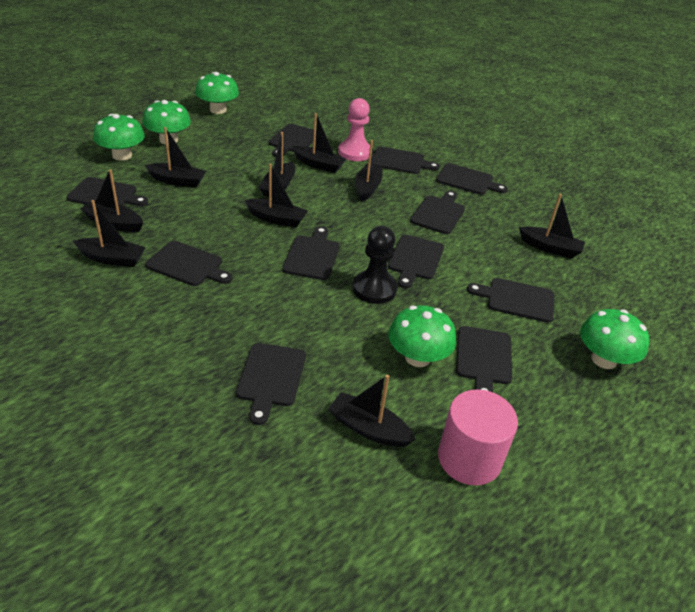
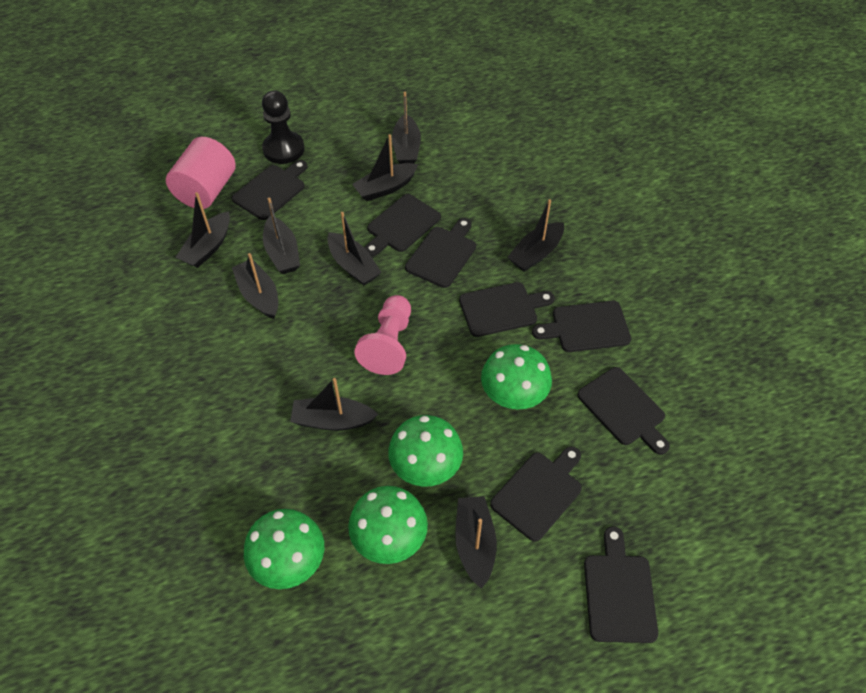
black cutting board: 11 -> 8
green mushroom: 5 -> 4

